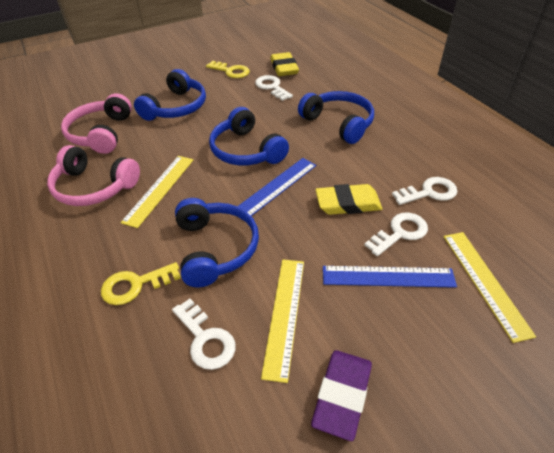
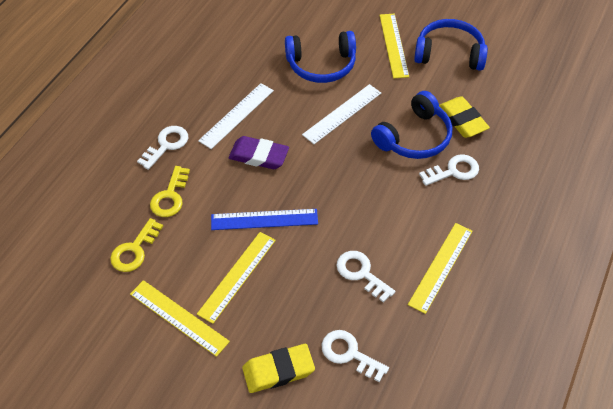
blue headphones: 4 -> 3
blue ruler: 2 -> 1
pink headphones: 2 -> 0
white ruler: 0 -> 2
yellow ruler: 3 -> 4

